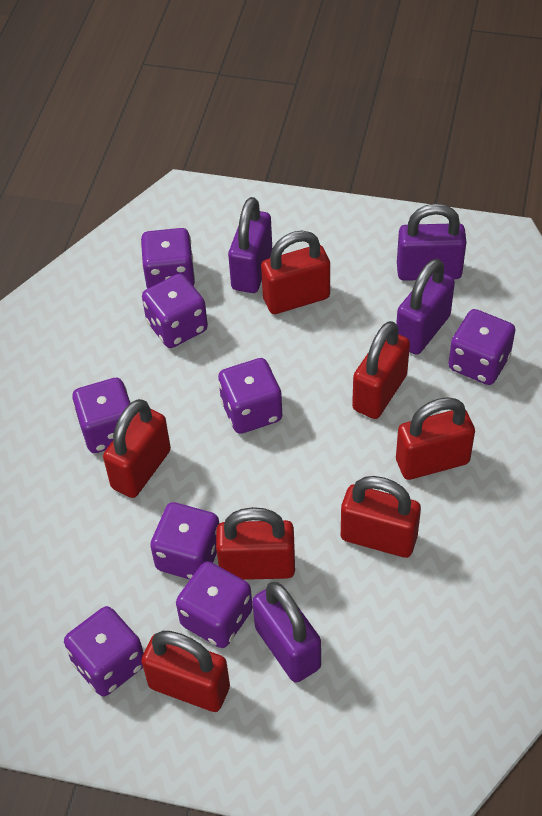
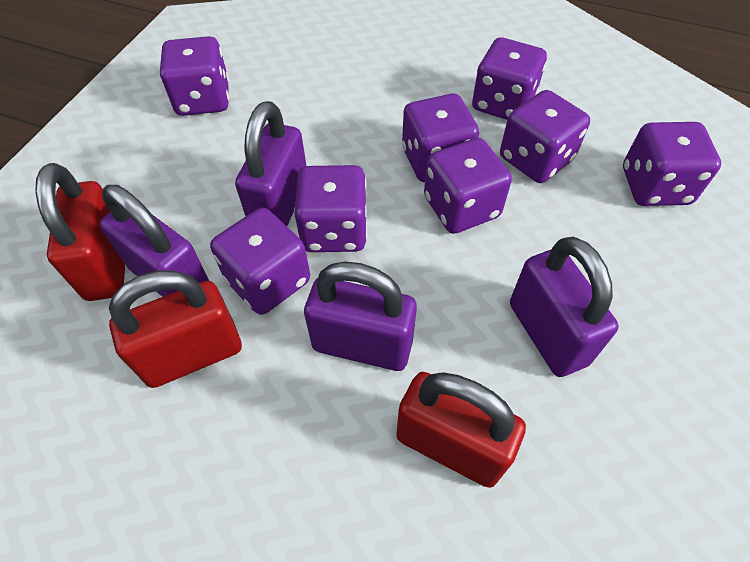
red padlock: 7 -> 3

